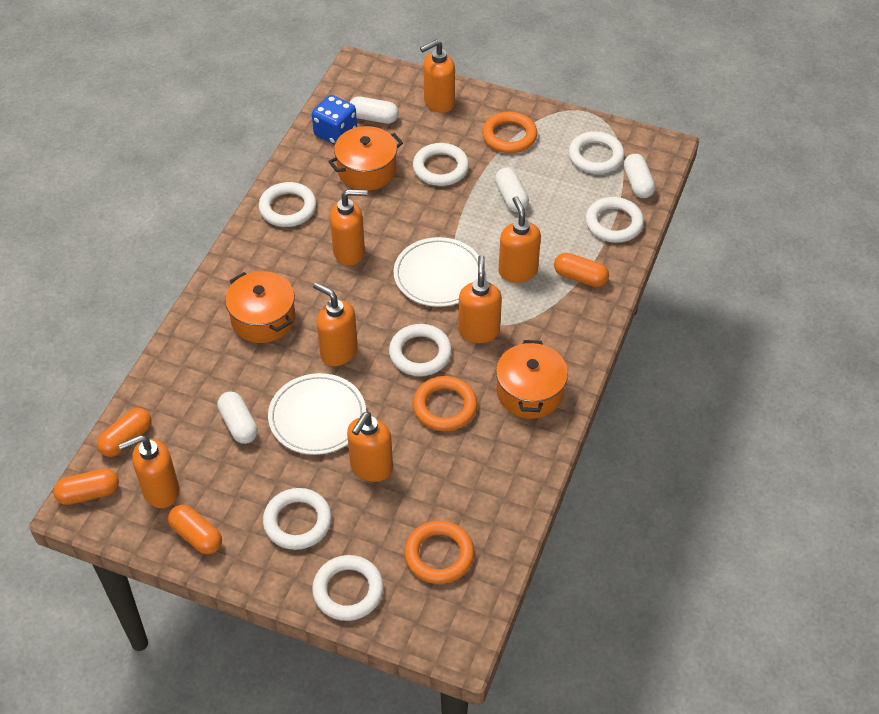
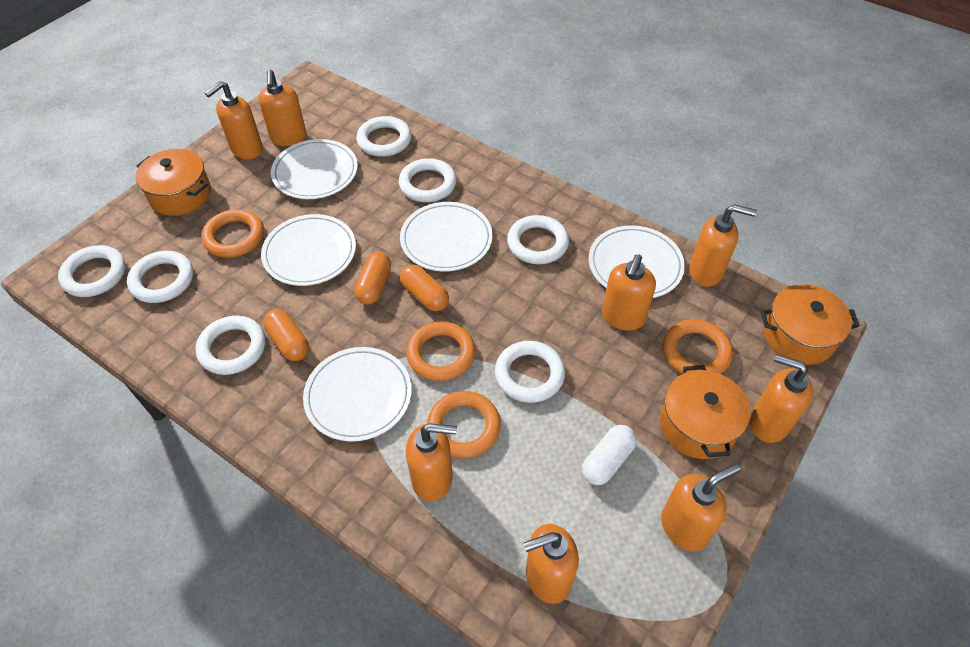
blue dice: 1 -> 0
orange capsule: 4 -> 3
orange ring: 3 -> 4
orange soap dispenser: 7 -> 8
white capsule: 4 -> 1
white plate: 2 -> 5

